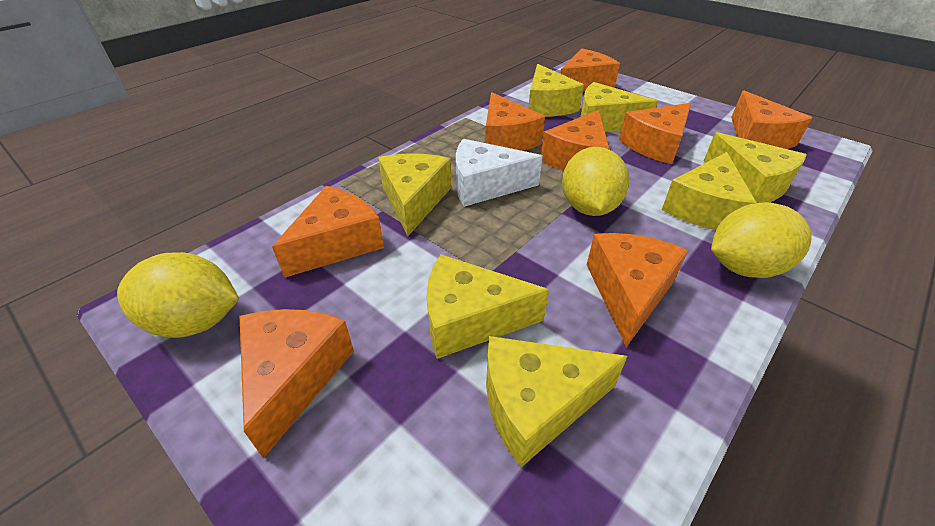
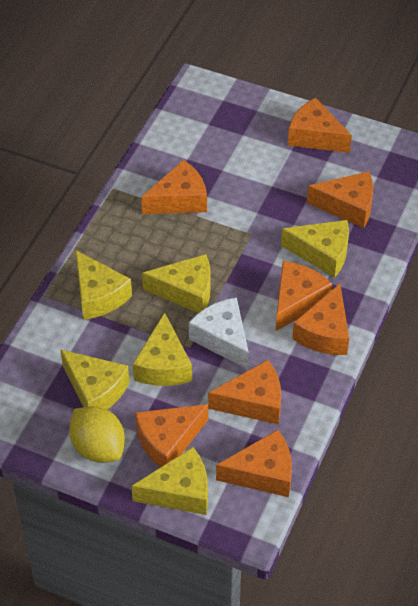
yellow cheese: 7 -> 6
yellow lemon: 3 -> 1

